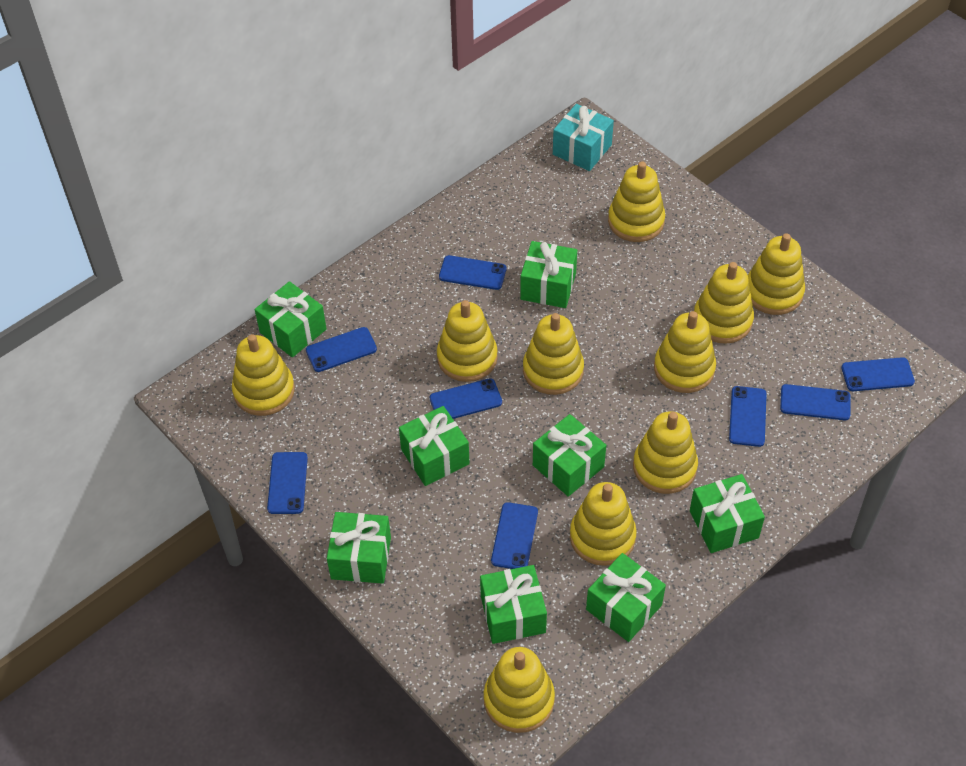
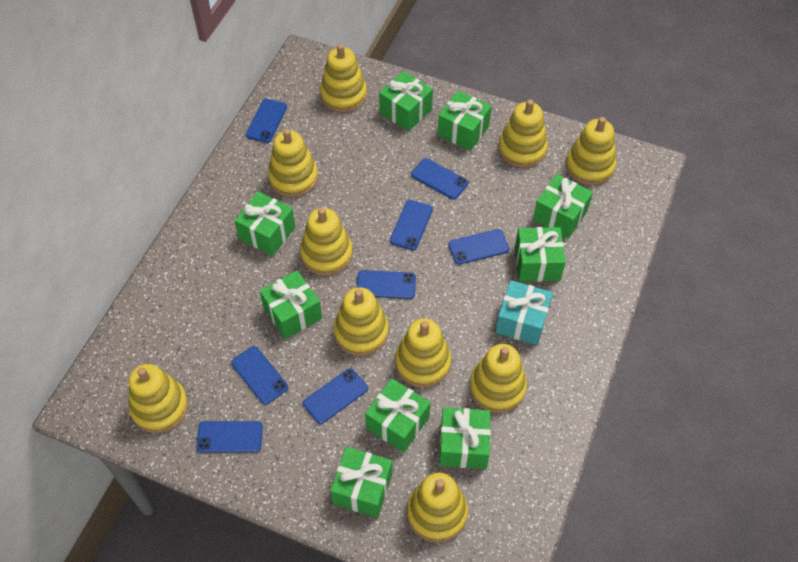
green gift: 8 -> 9

